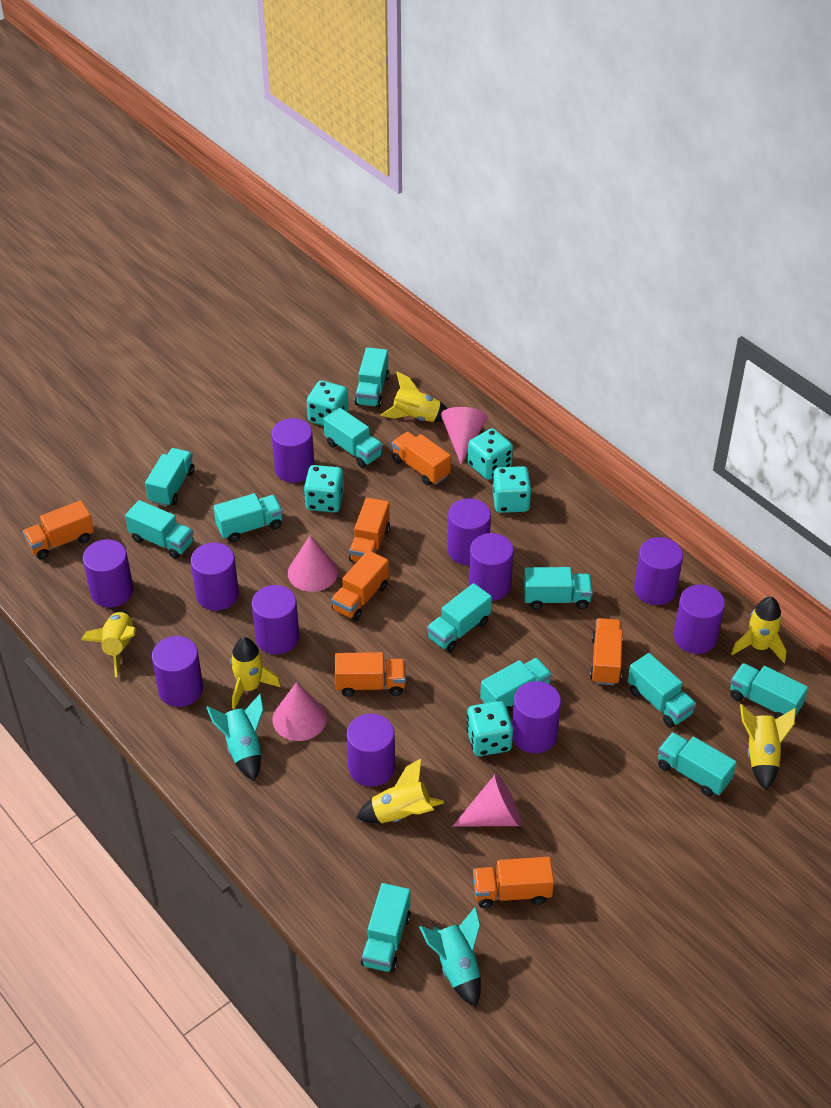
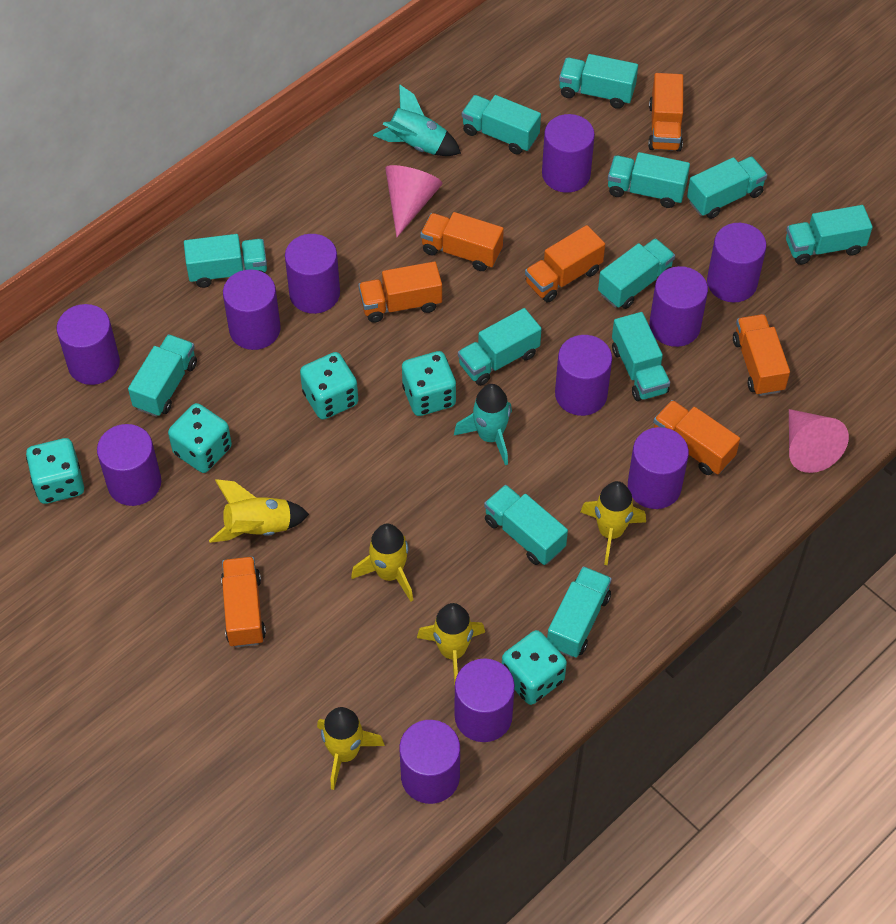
pink cone: 4 -> 2
yellow rocket: 6 -> 5

